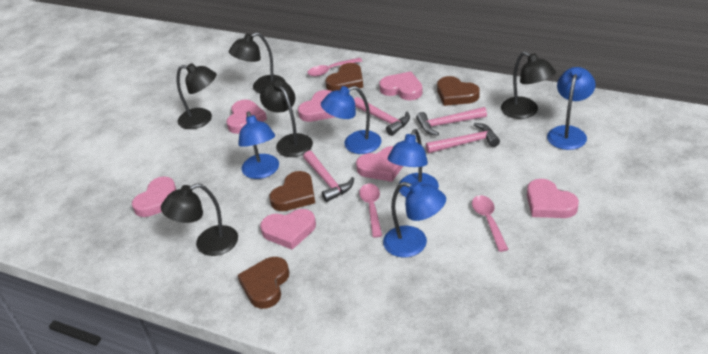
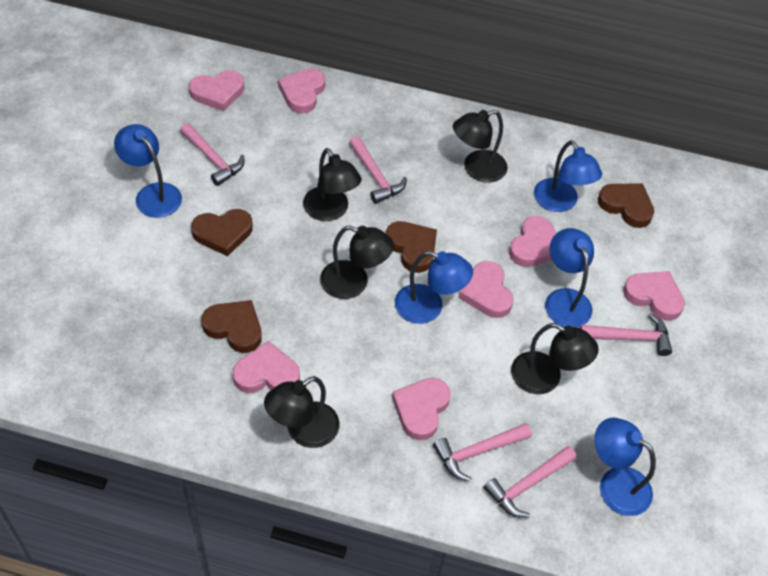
pink hammer: 4 -> 5
pink spoon: 3 -> 0

